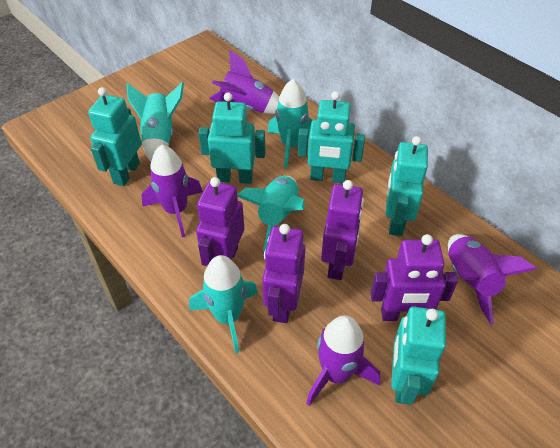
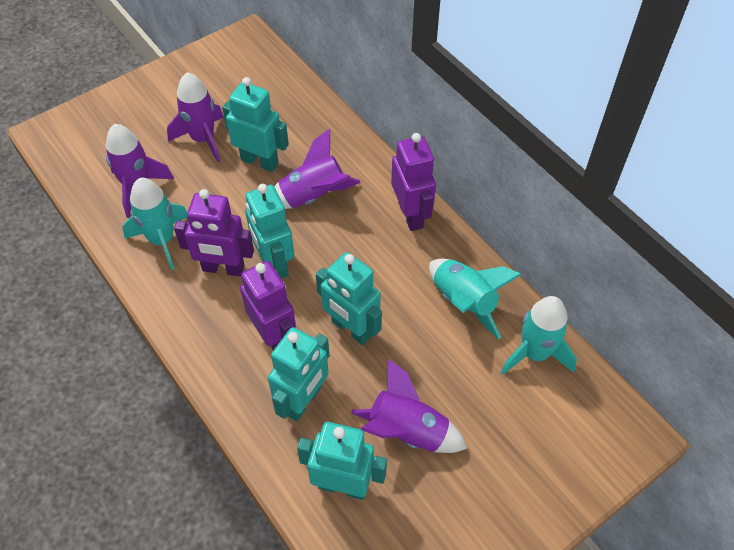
purple robot: 4 -> 3
turquoise rocket: 4 -> 3

